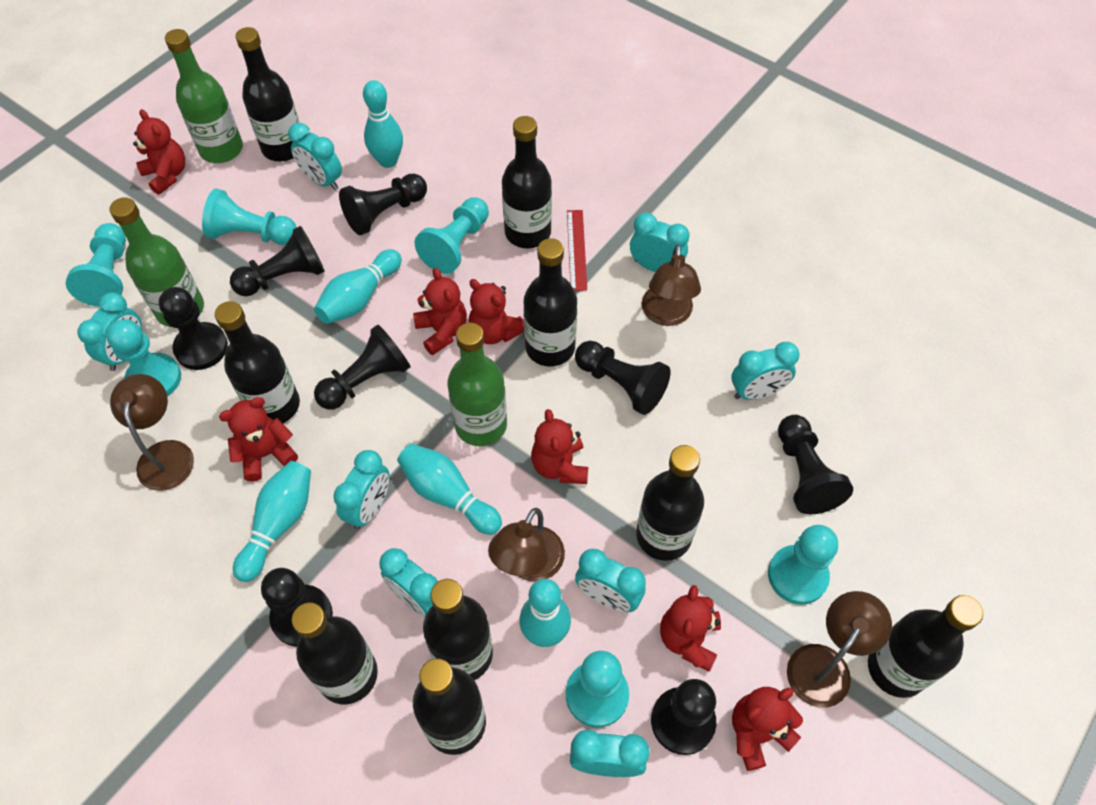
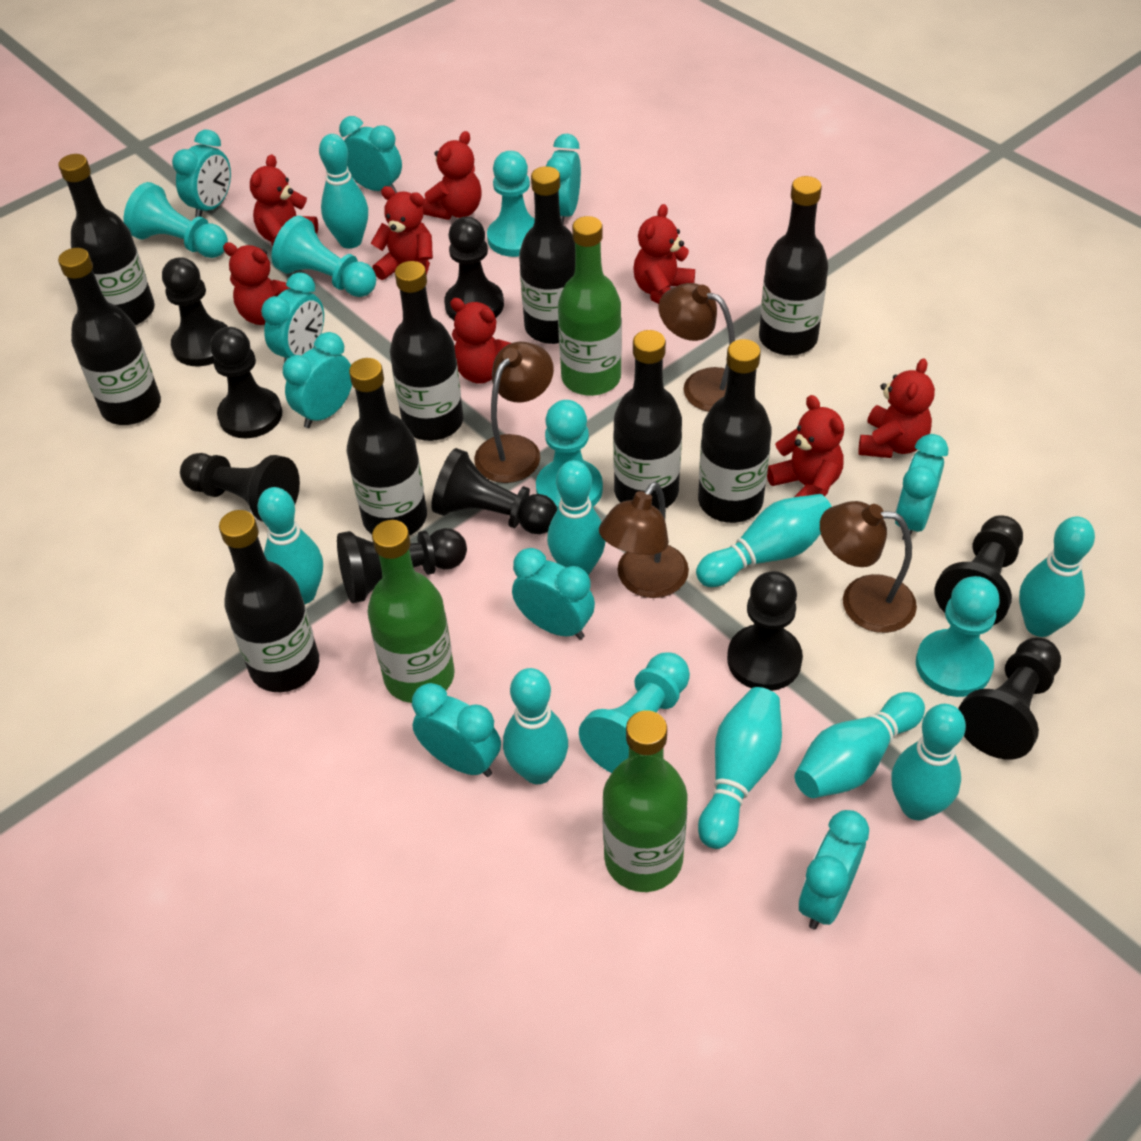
black pawn: 8 -> 9
red ruler: 1 -> 0
red teddy bear: 7 -> 8
turquoise bowling pin: 5 -> 9
turquoise clock: 8 -> 9

